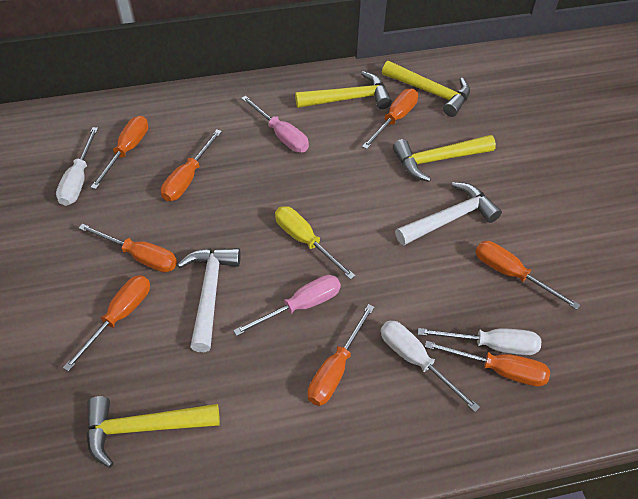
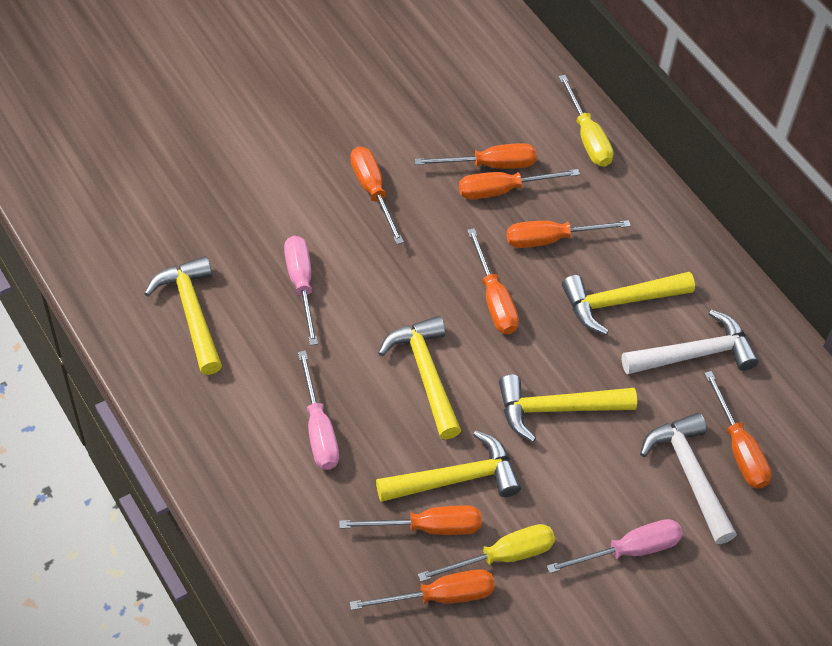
pink screwdriver: 2 -> 3
white screwdriver: 3 -> 0
yellow hammer: 4 -> 5
yellow screwdriver: 1 -> 2

